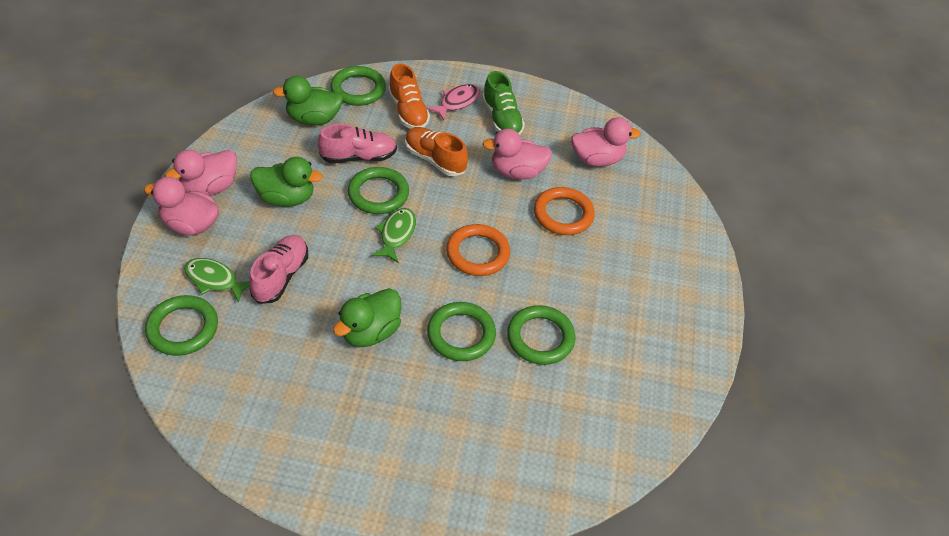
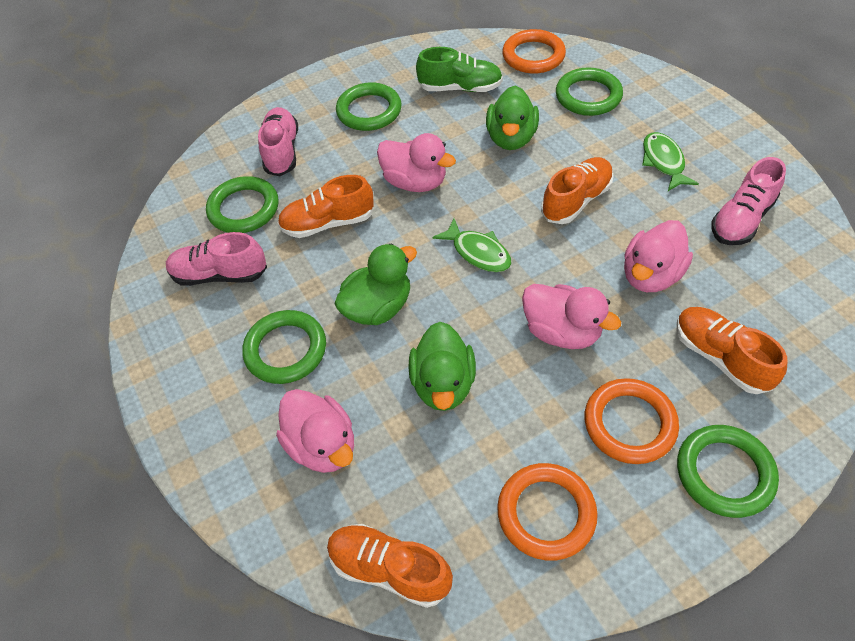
orange ring: 2 -> 3
orange shoe: 2 -> 4
pink fish: 1 -> 0
pink shoe: 2 -> 3

